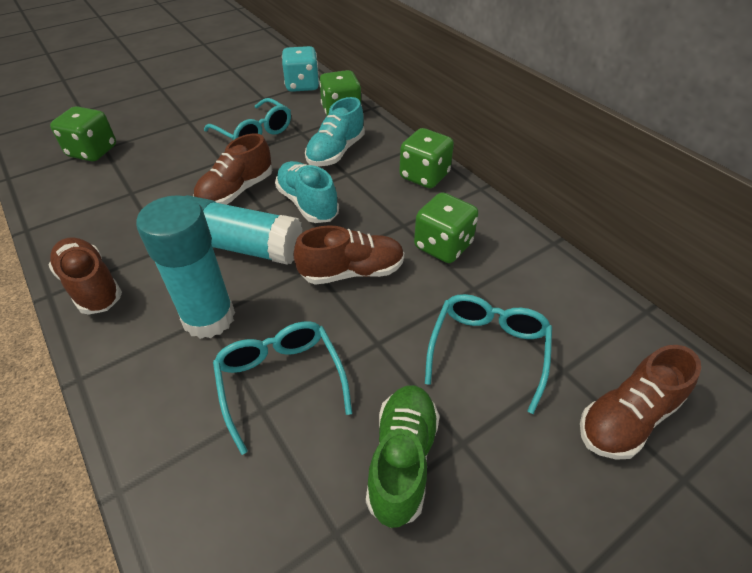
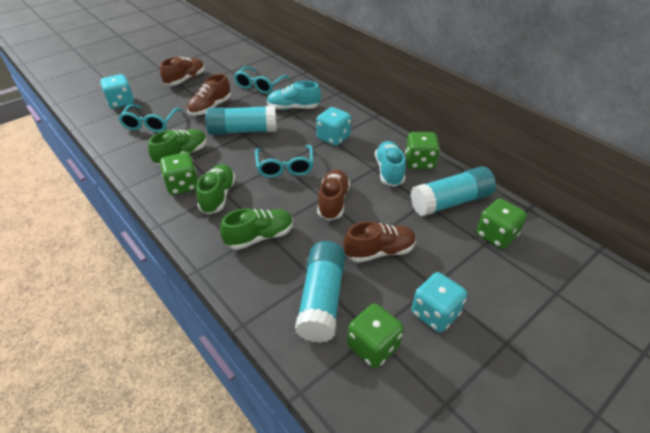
green shoe: 1 -> 3
turquoise dice: 1 -> 3
turquoise glue stick: 2 -> 3

